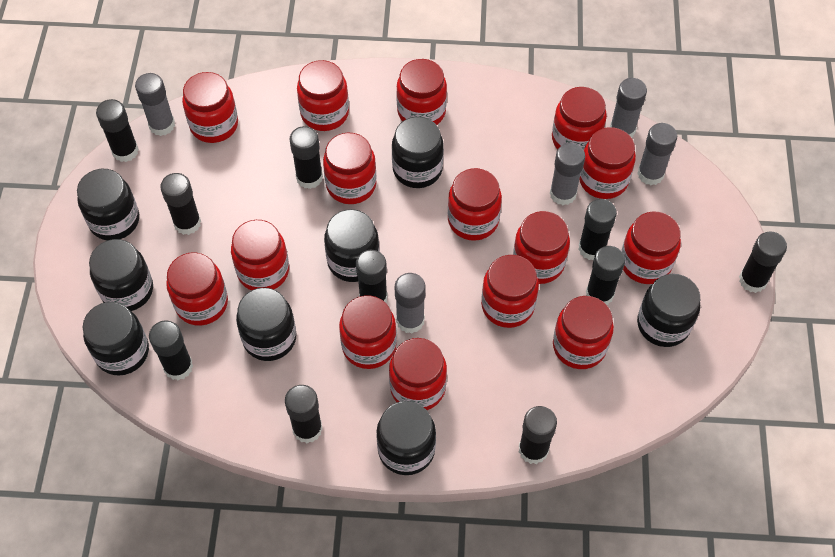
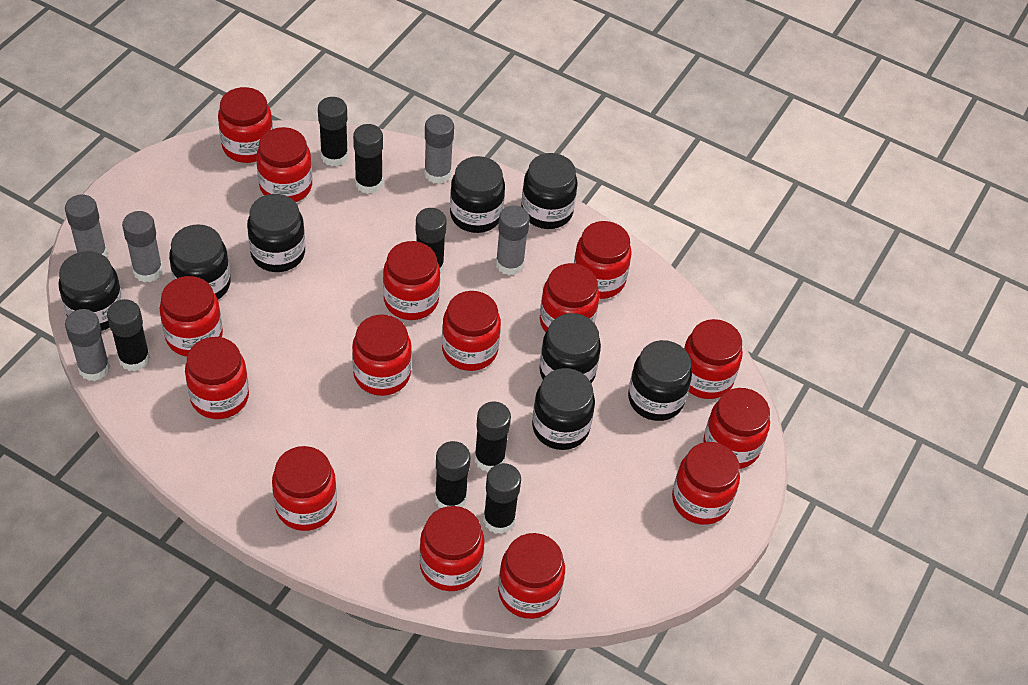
black glue stick: 10 -> 7

